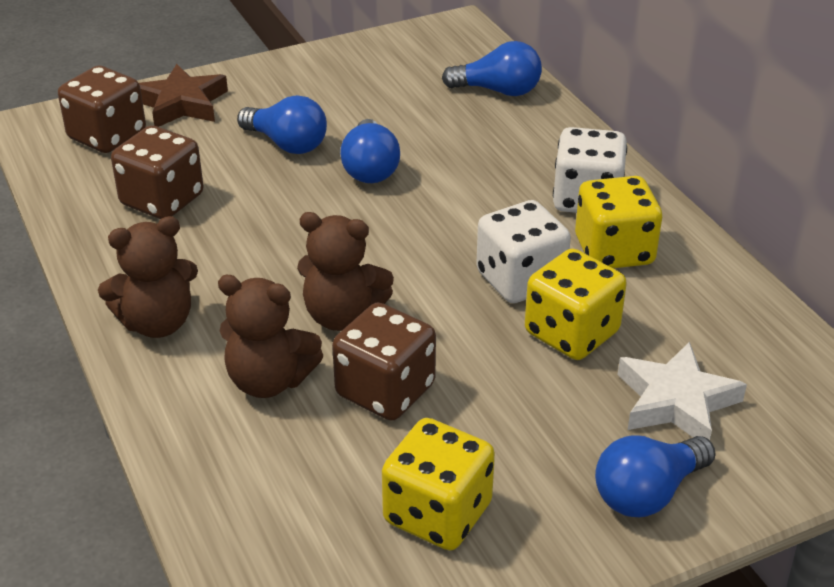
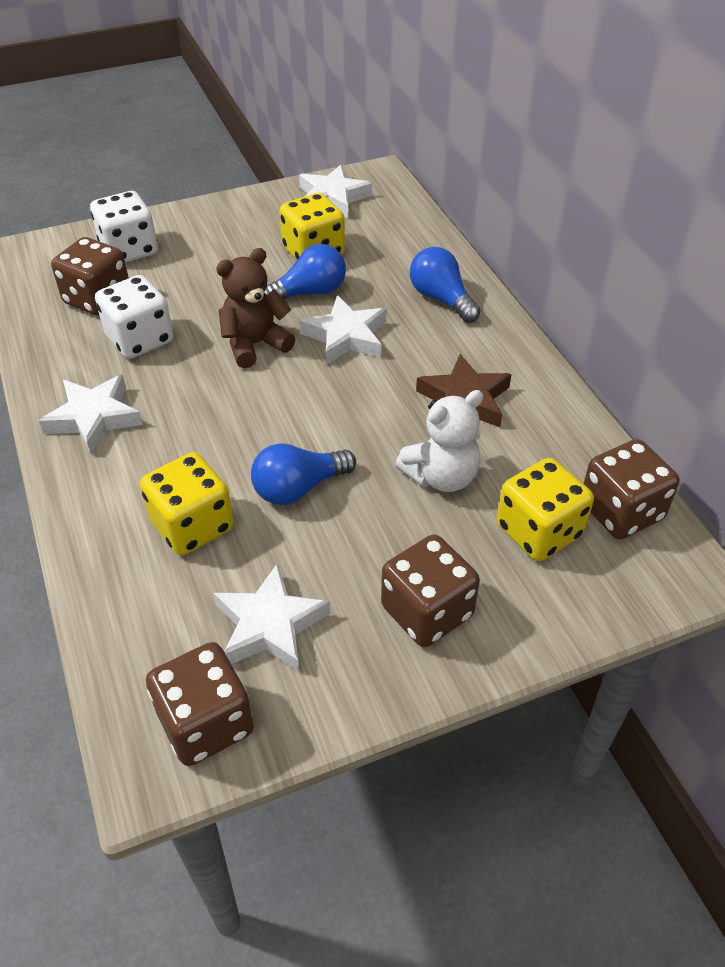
blue light bulb: 4 -> 3
brown dice: 3 -> 4
brown teddy bear: 3 -> 1
white star: 1 -> 4
white teddy bear: 0 -> 1

